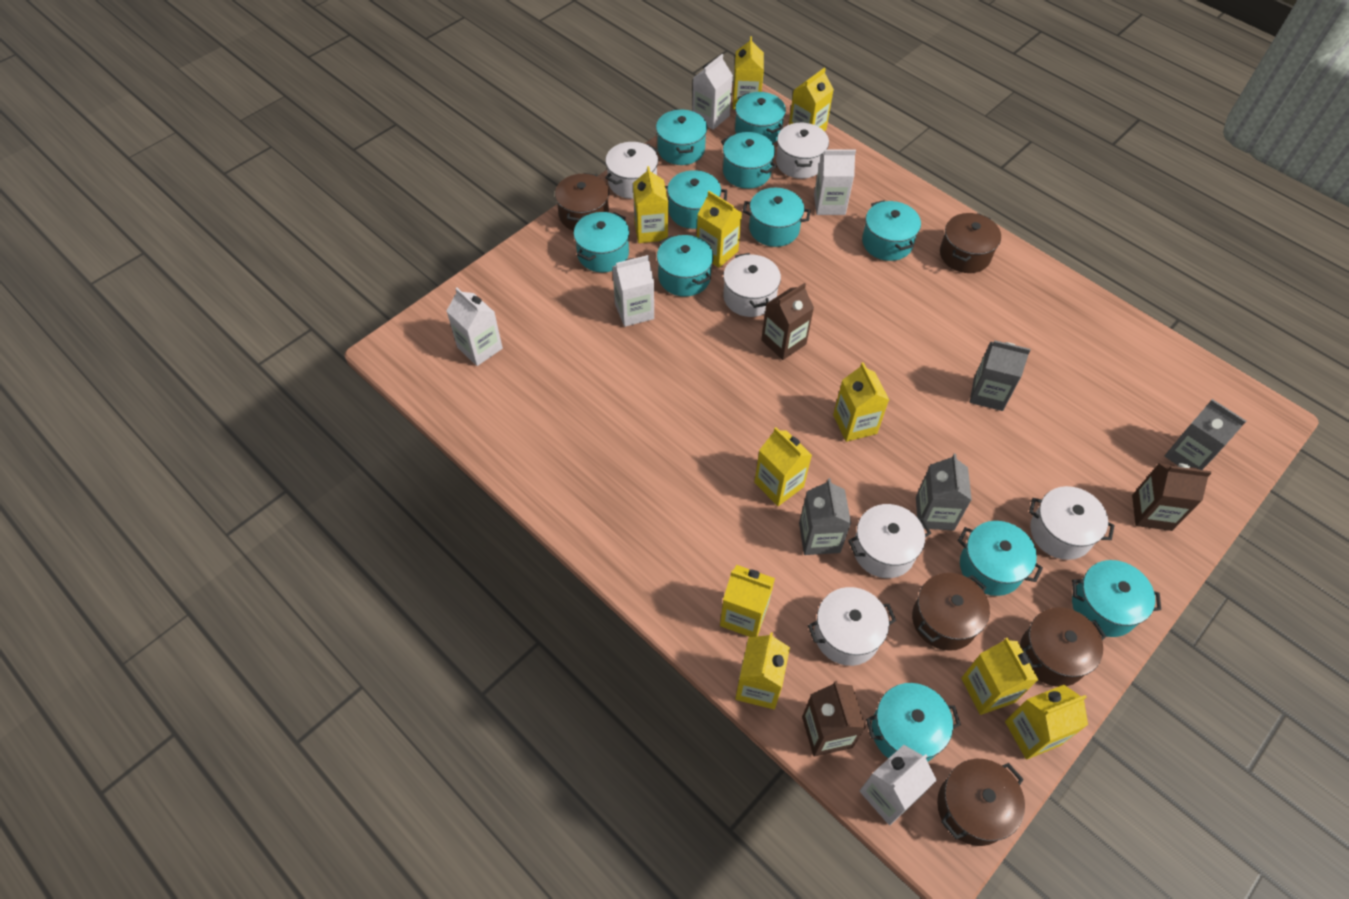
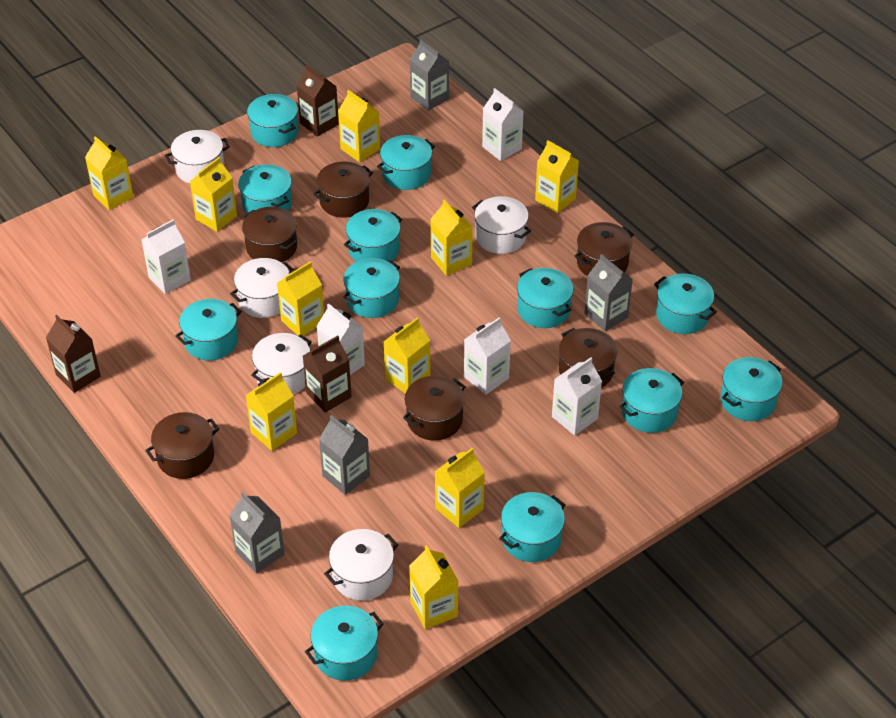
brown pot: 5 -> 6
turquoise pot: 11 -> 12
white pot: 6 -> 5

